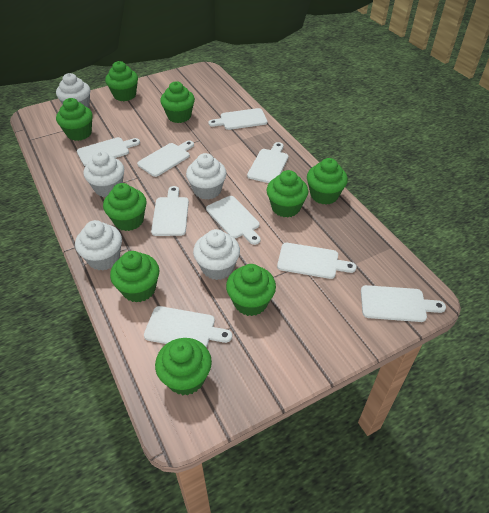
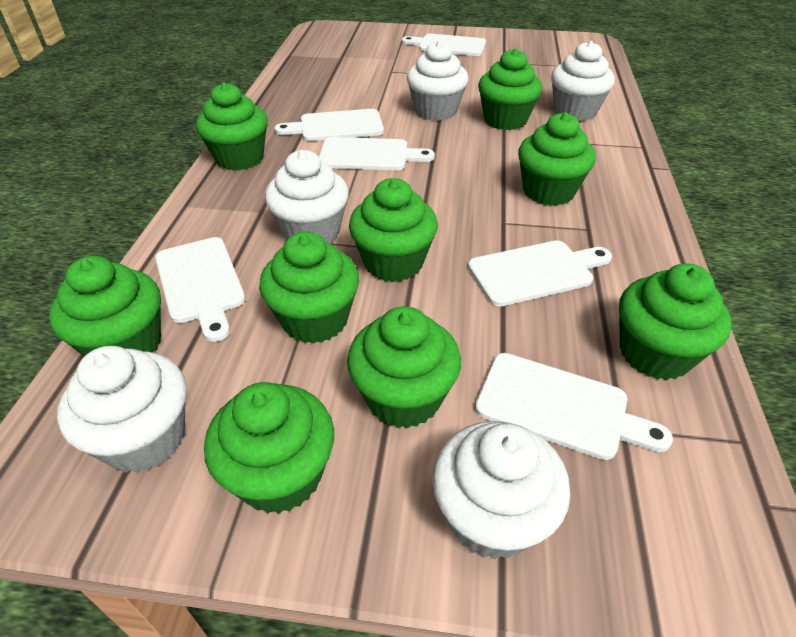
white cutting board: 9 -> 6

